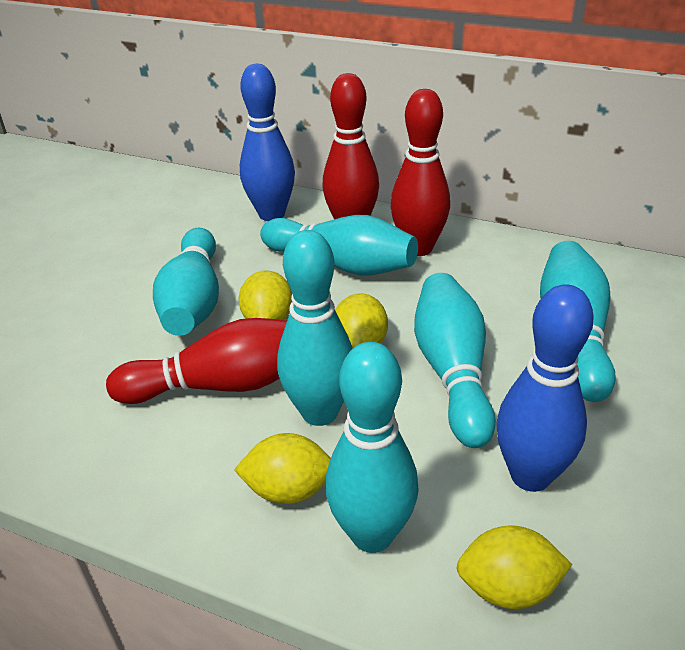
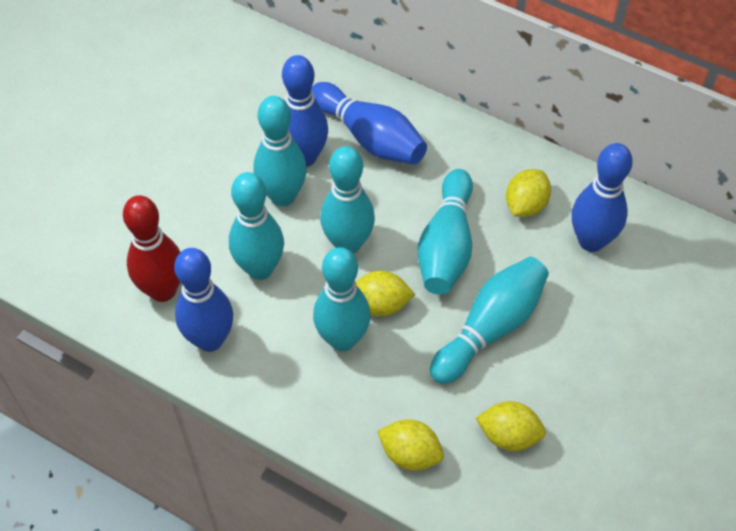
blue bowling pin: 2 -> 4
red bowling pin: 3 -> 1

